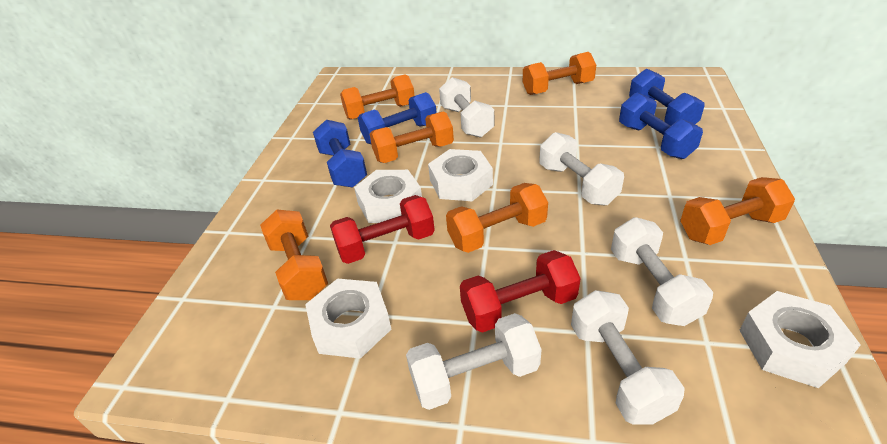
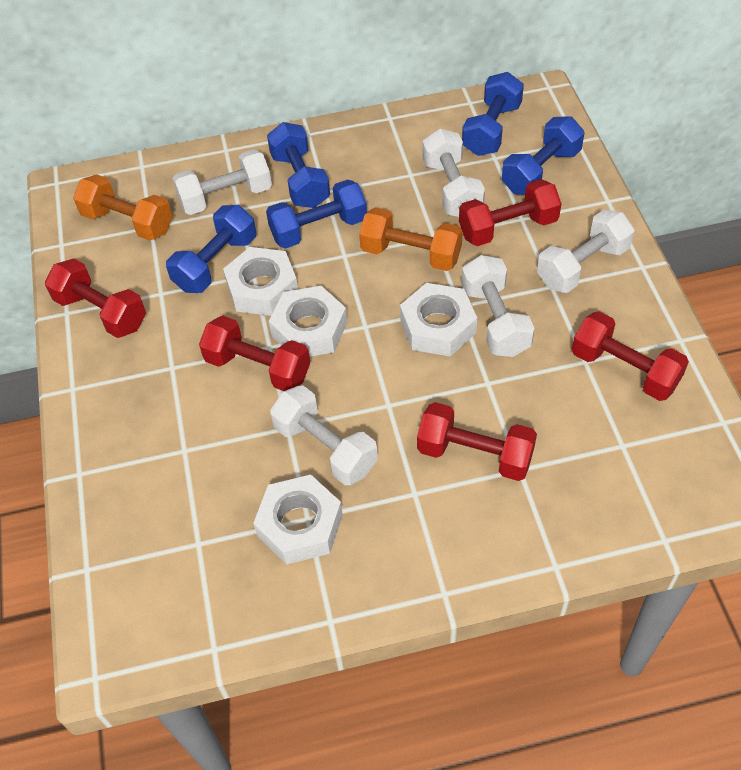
blue dumbbell: 4 -> 5
orange dumbbell: 6 -> 2
red dumbbell: 2 -> 5

